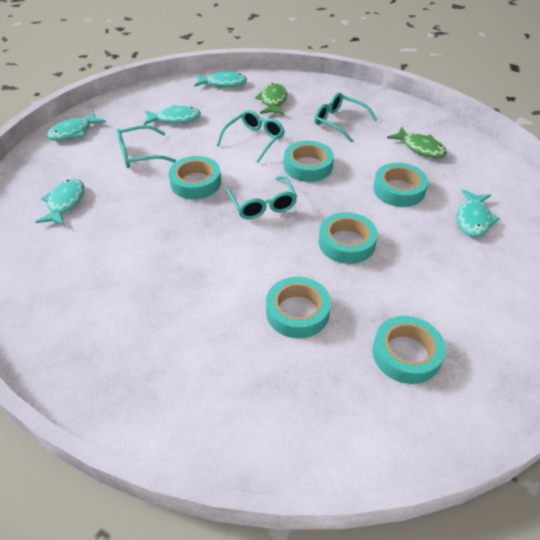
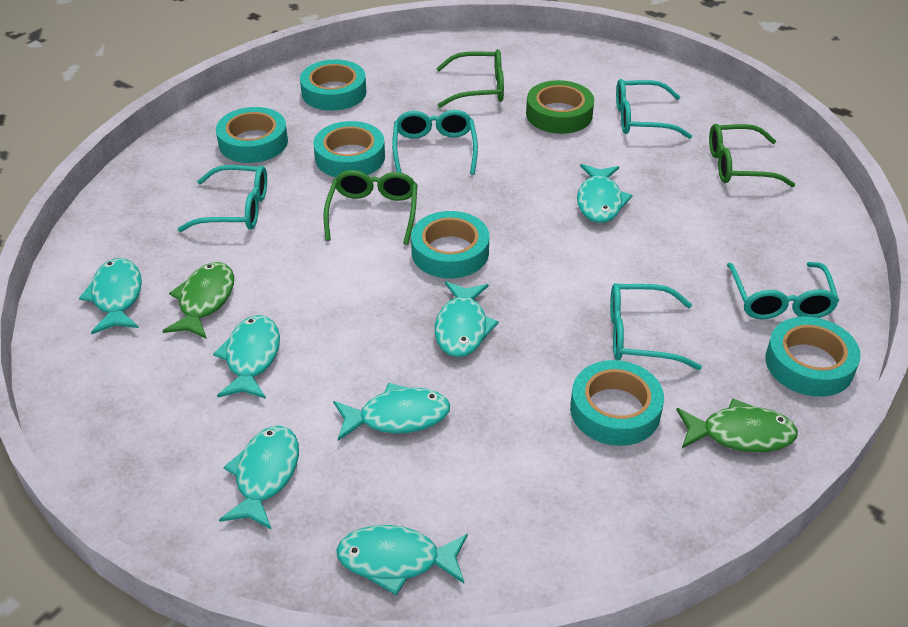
green glasses: 0 -> 3
green tape: 0 -> 1
turquoise fish: 5 -> 7
turquoise glasses: 4 -> 5

